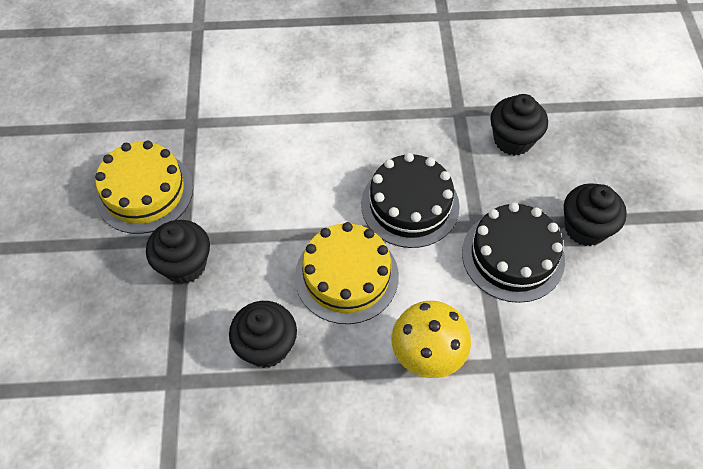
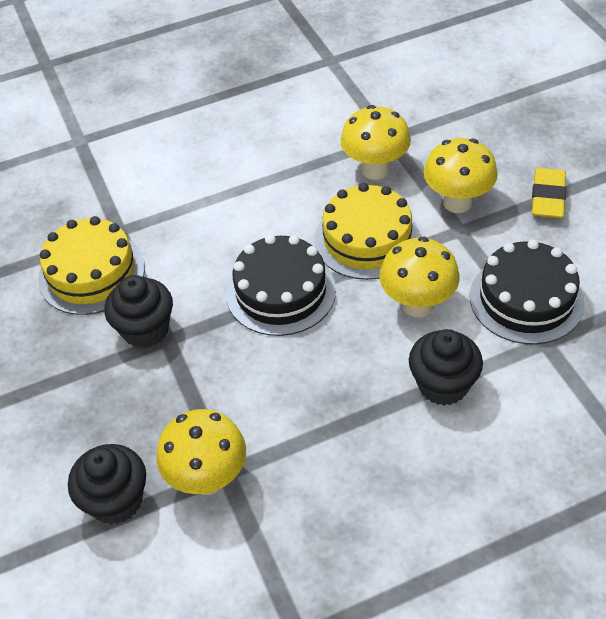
black cupcake: 4 -> 3
yellow eraser: 0 -> 1
yellow mushroom: 1 -> 4

